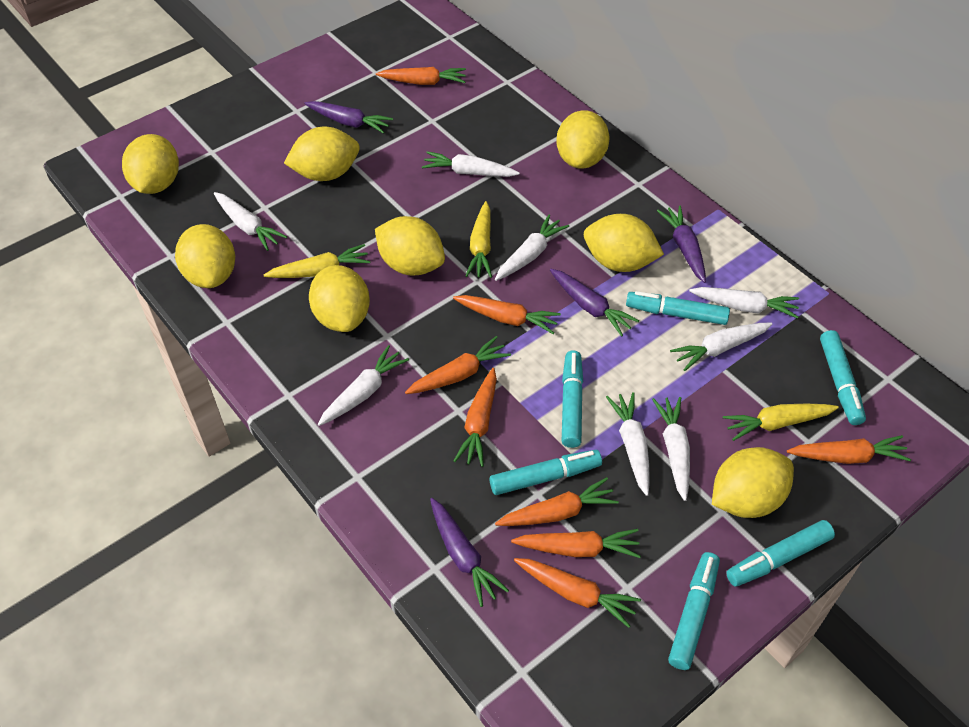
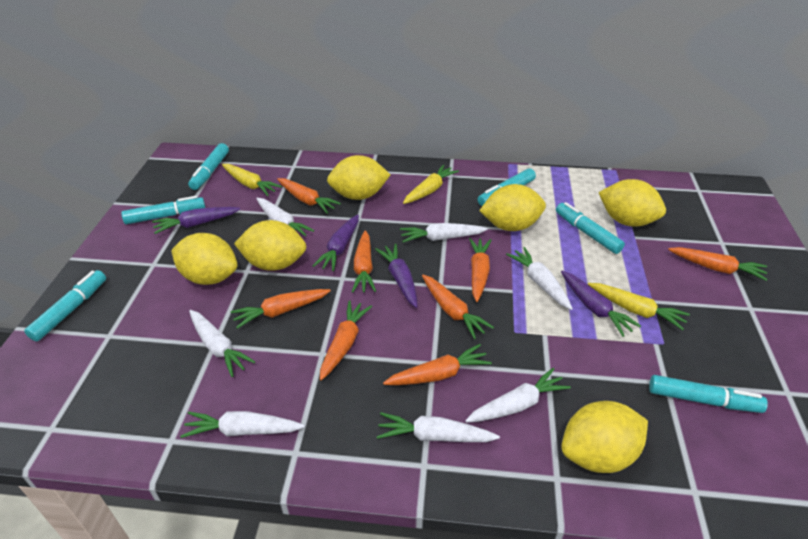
white carrot: 8 -> 7
yellow lemon: 8 -> 6

